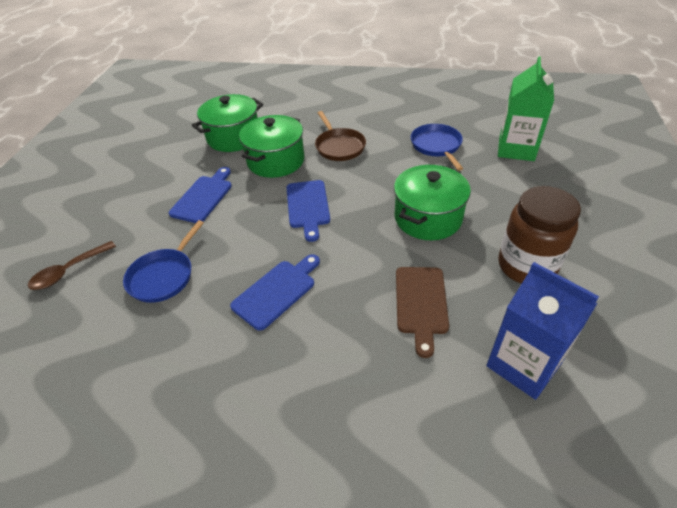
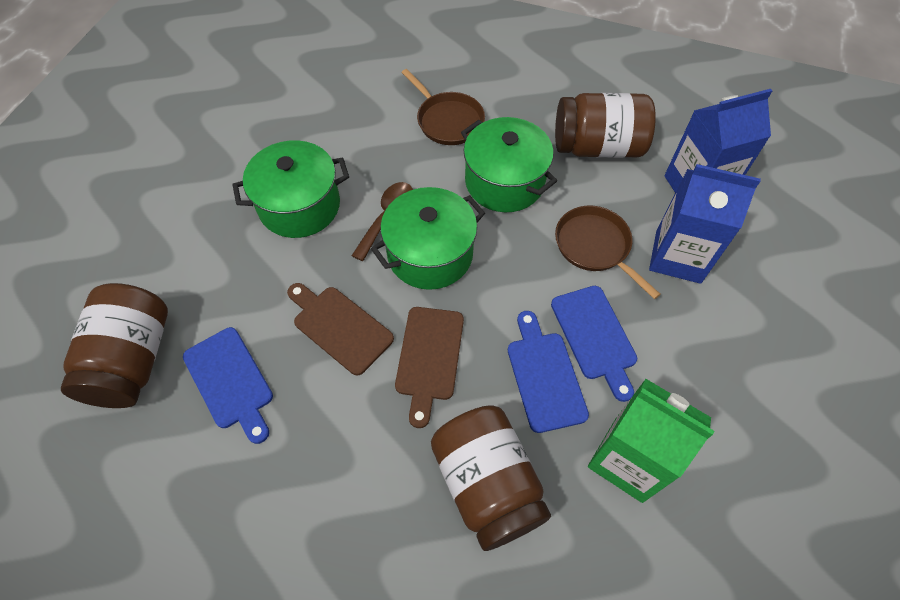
blue carton: 1 -> 2
blue pan: 2 -> 0
brown cutting board: 1 -> 2
brown jar: 1 -> 3
brown pan: 1 -> 2

